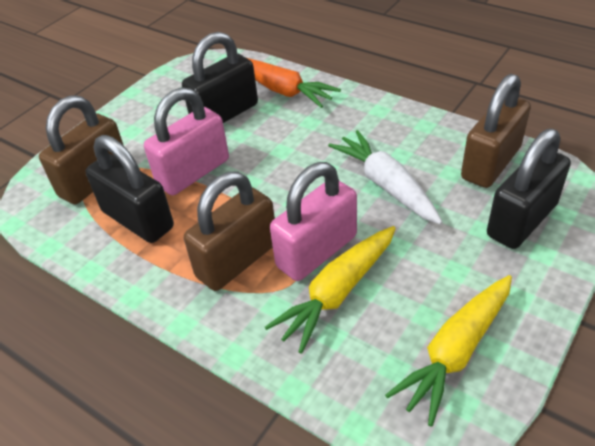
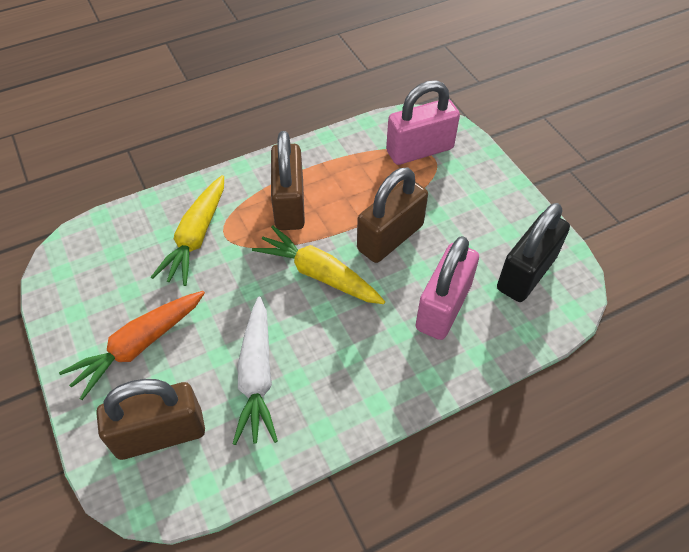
black padlock: 3 -> 1

